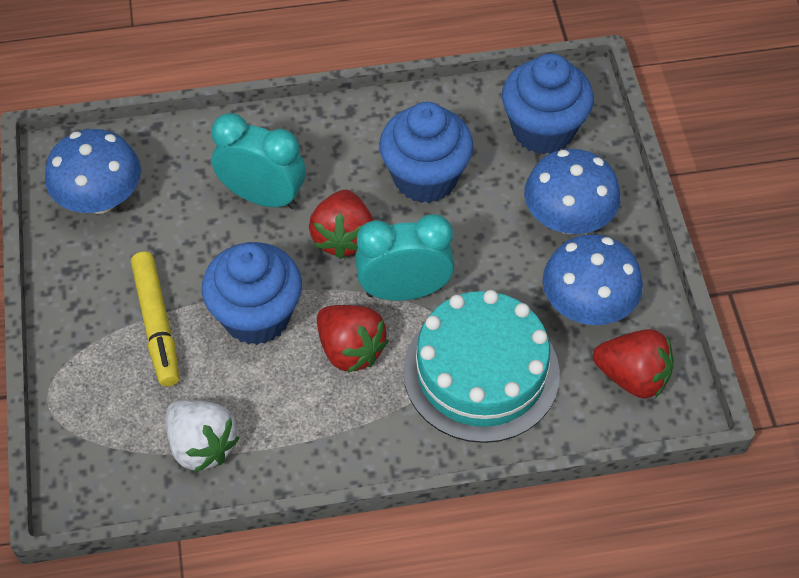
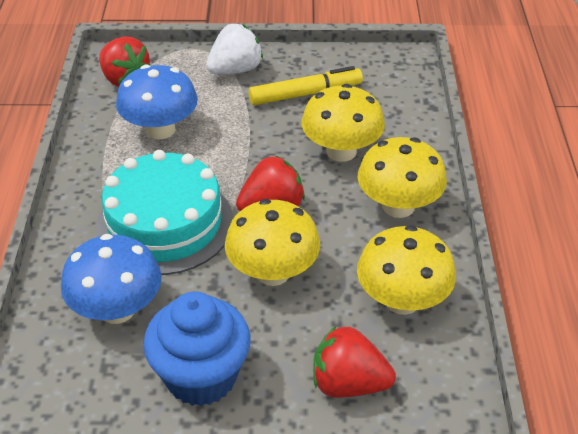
blue cupcake: 3 -> 1
blue mushroom: 3 -> 2
turquoise clock: 2 -> 0
yellow mushroom: 0 -> 4

